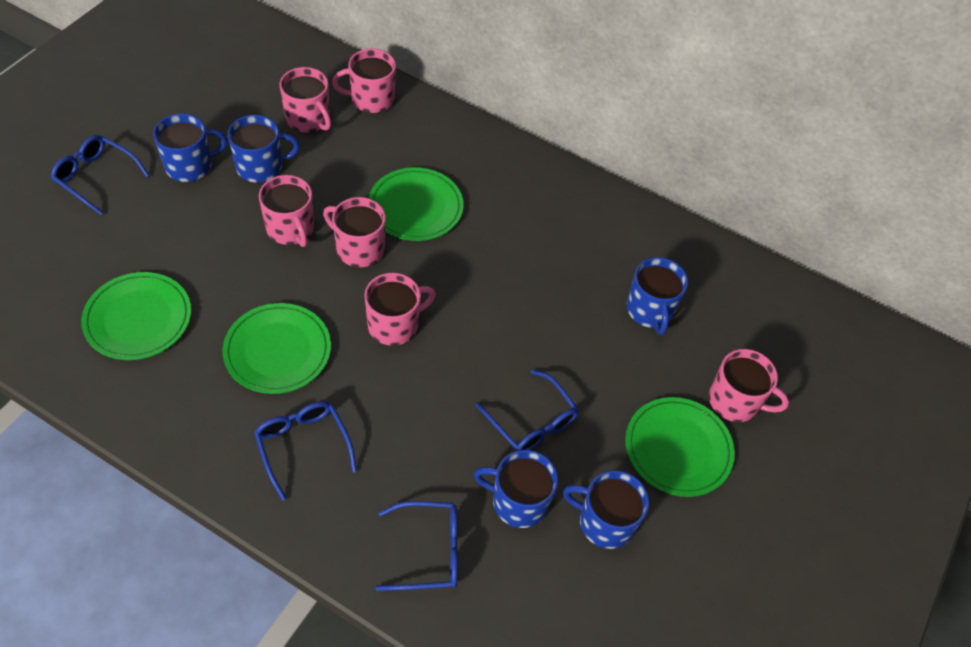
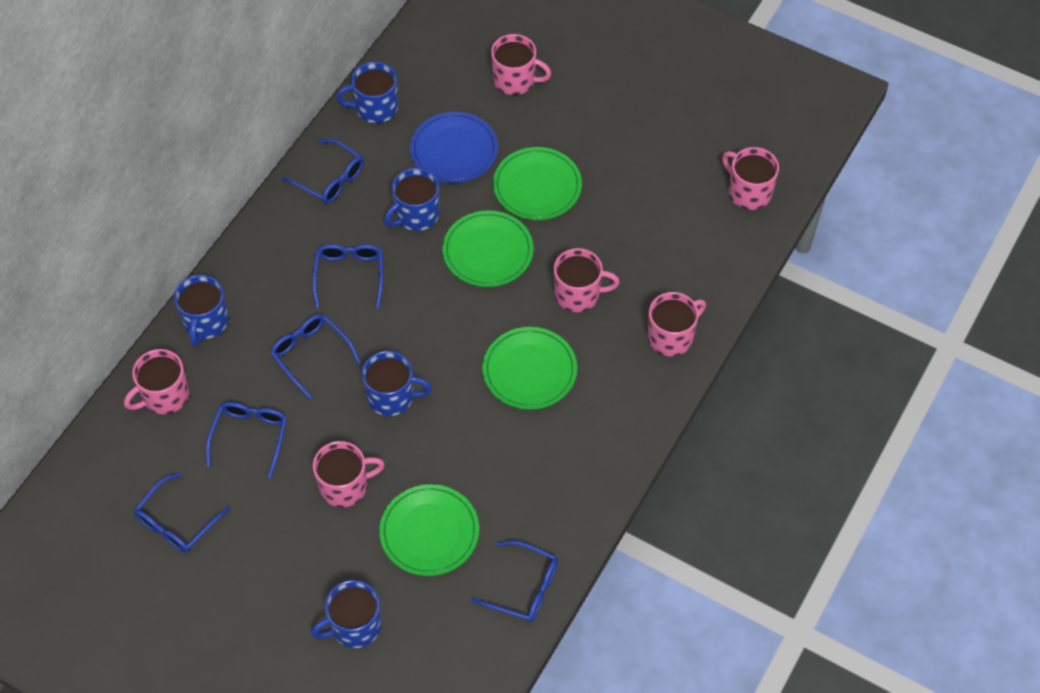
blue glasses: 4 -> 6
blue plate: 0 -> 1

